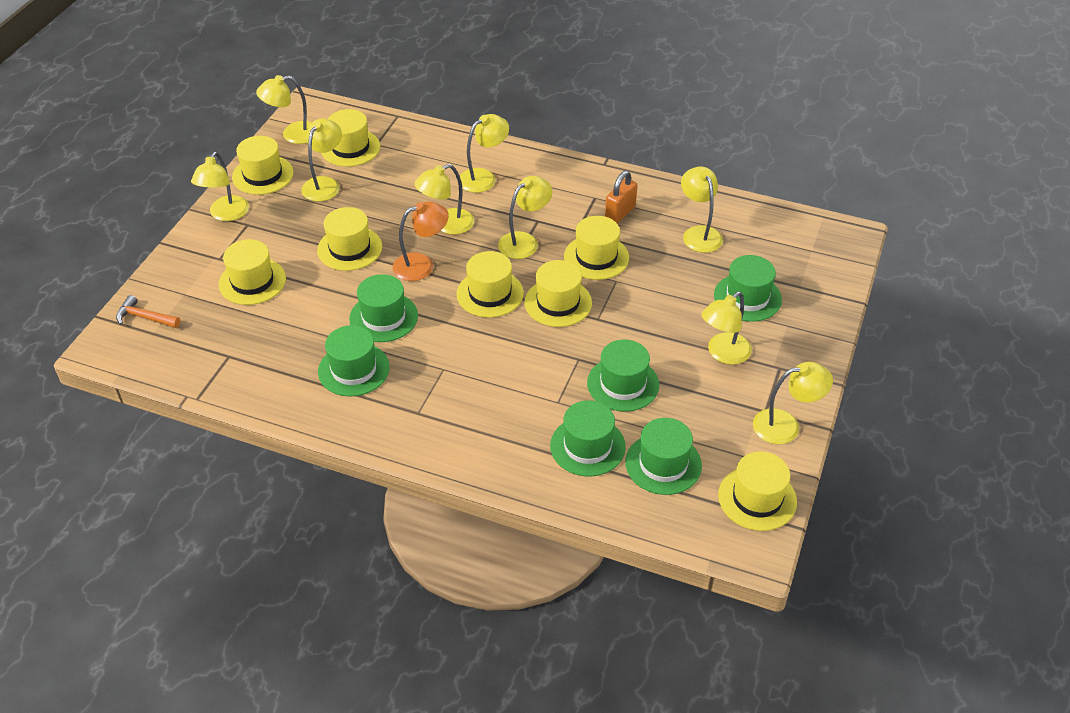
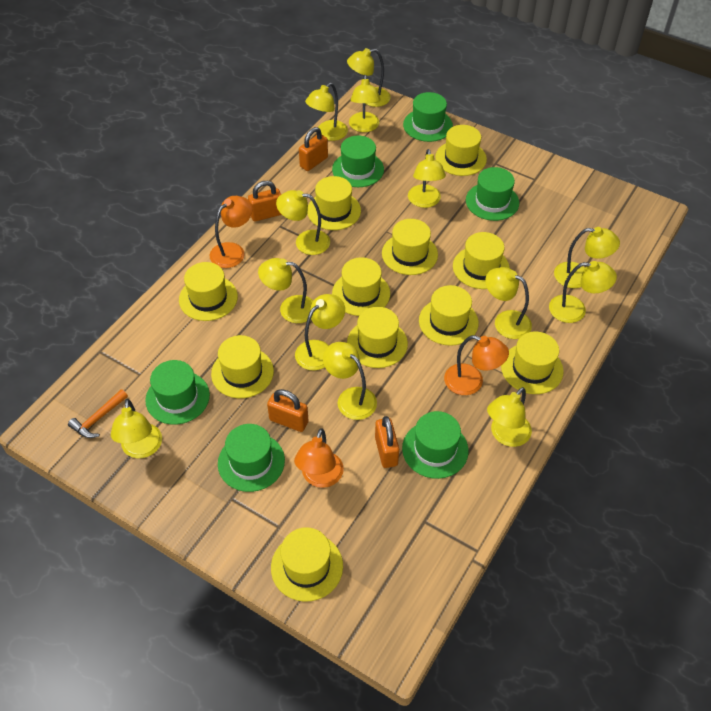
orange lamp: 1 -> 3
orange padlock: 1 -> 4
yellow hat: 8 -> 11
yellow lamp: 9 -> 13

